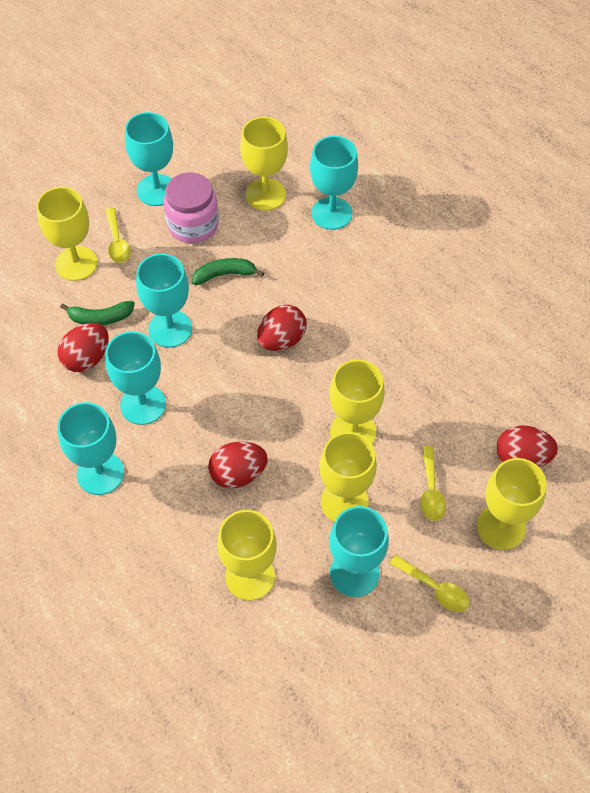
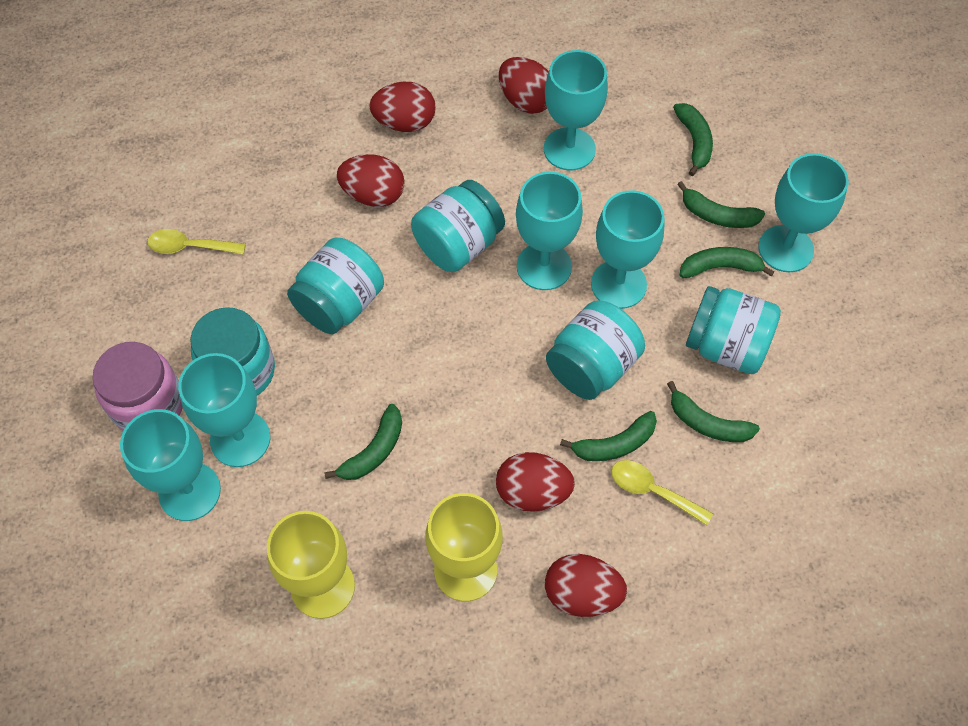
green banana: 2 -> 6
red egg: 4 -> 5
turquoise jar: 0 -> 5
yellow goblet: 6 -> 2
yellow spoon: 3 -> 2

